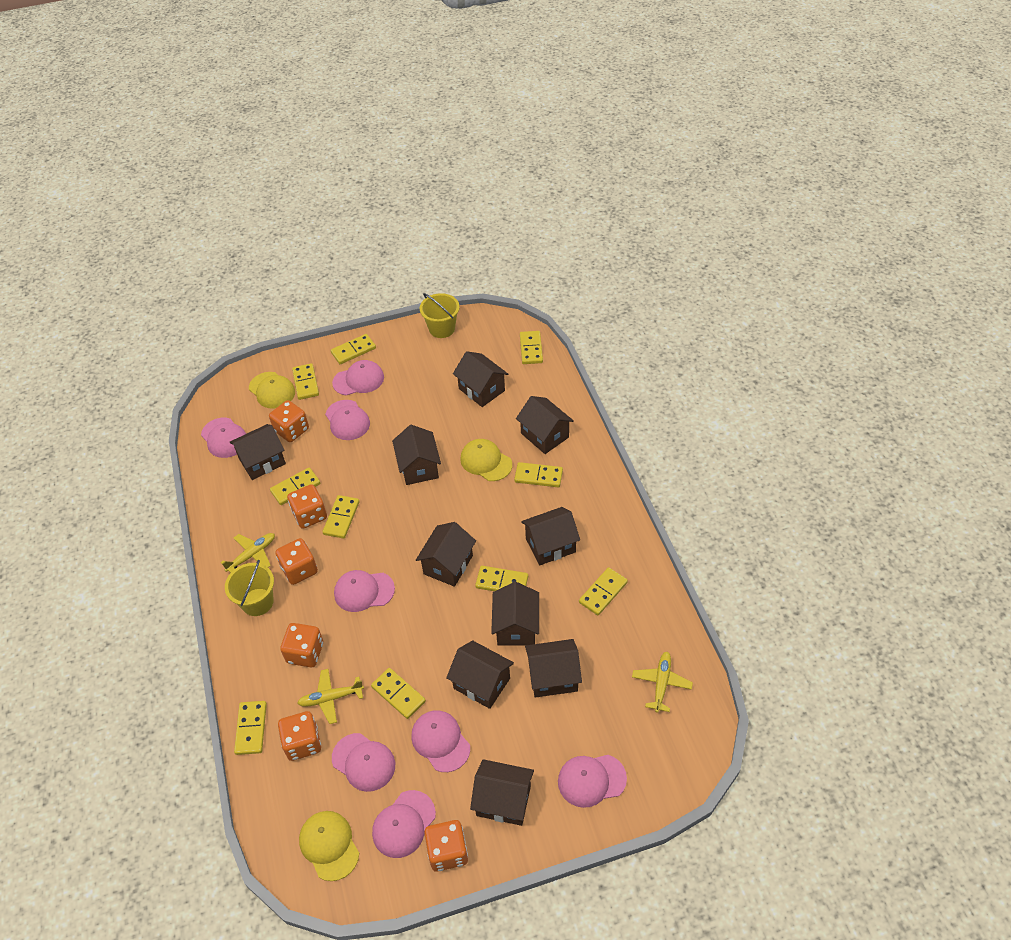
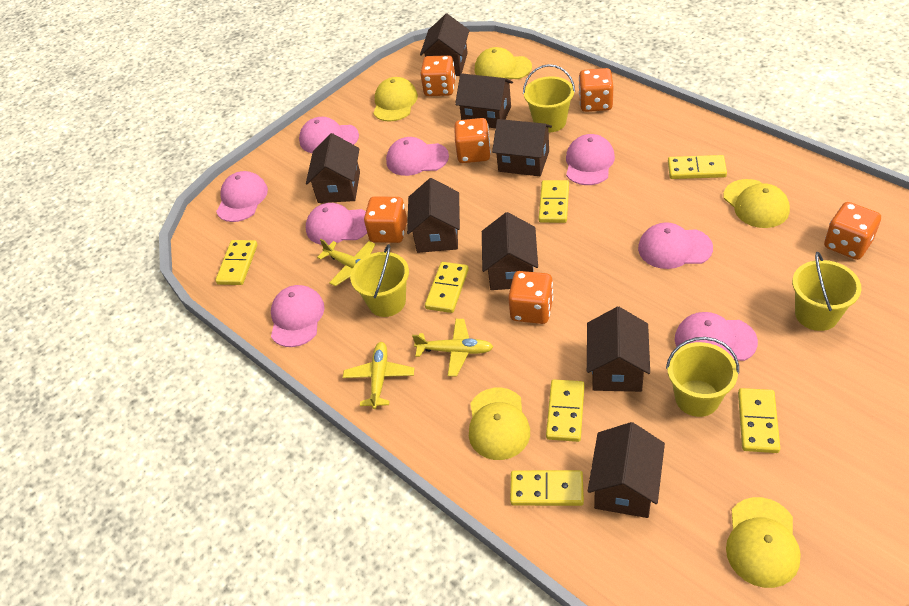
brown house: 10 -> 8
yellow bucket: 2 -> 4
yellow cap: 3 -> 5
yellow domino: 10 -> 7

